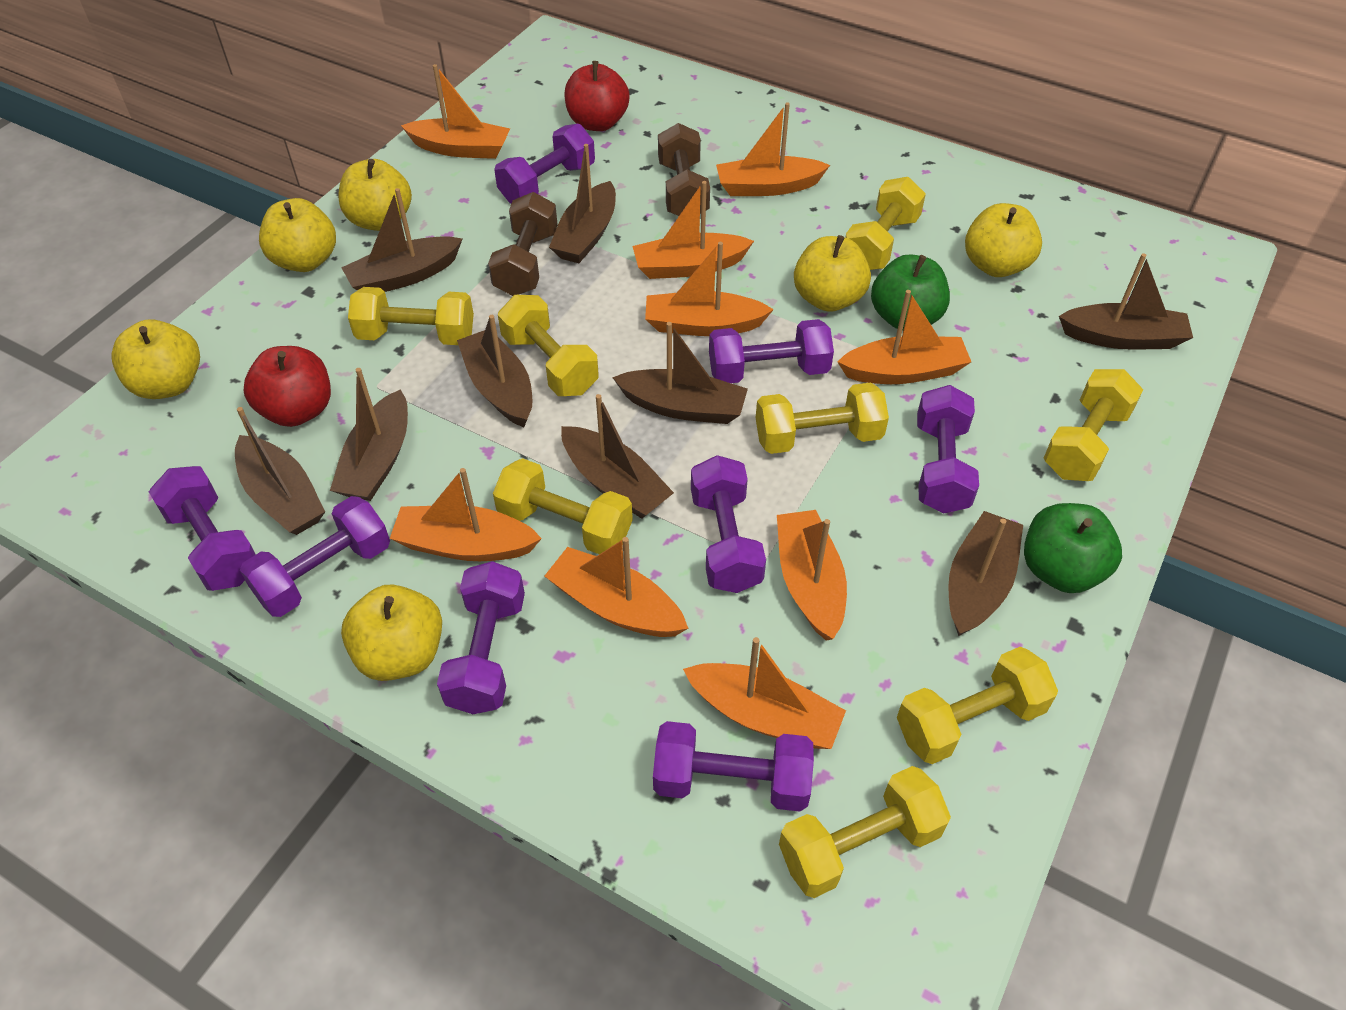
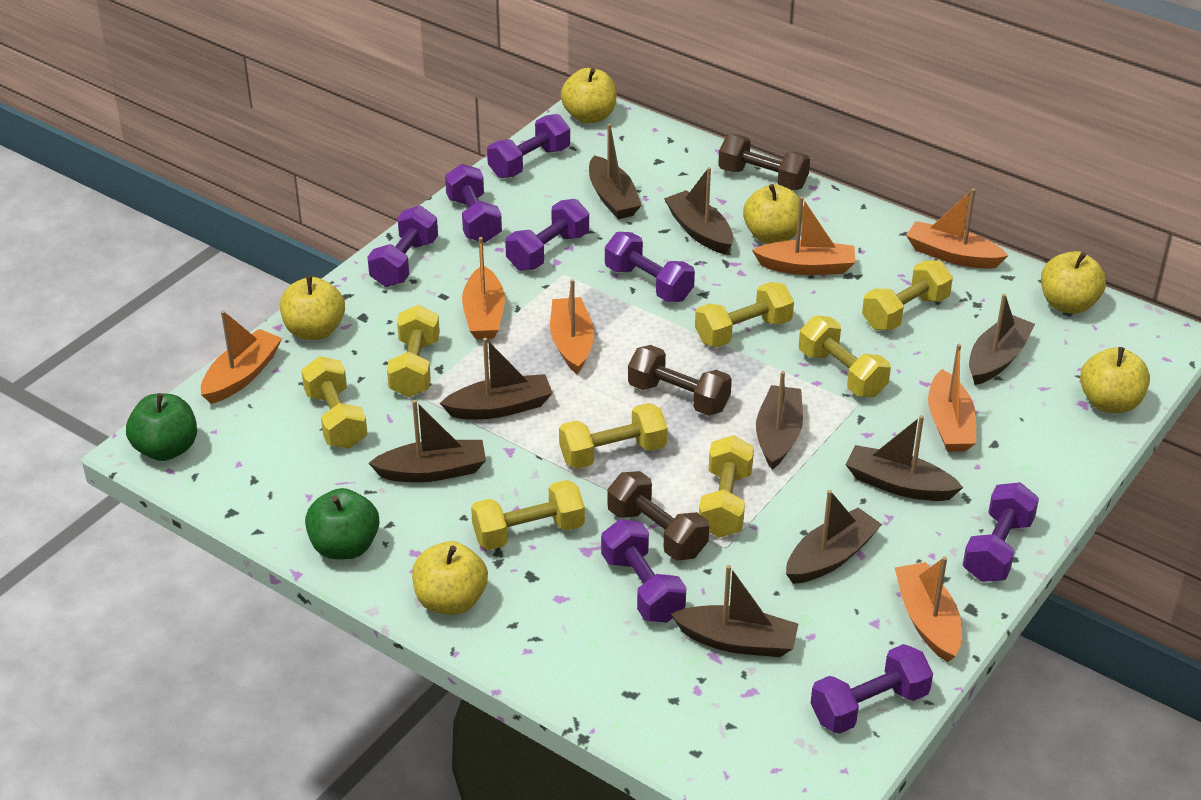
brown dumbbell: 2 -> 3
orange boat: 9 -> 7
red apple: 2 -> 0

